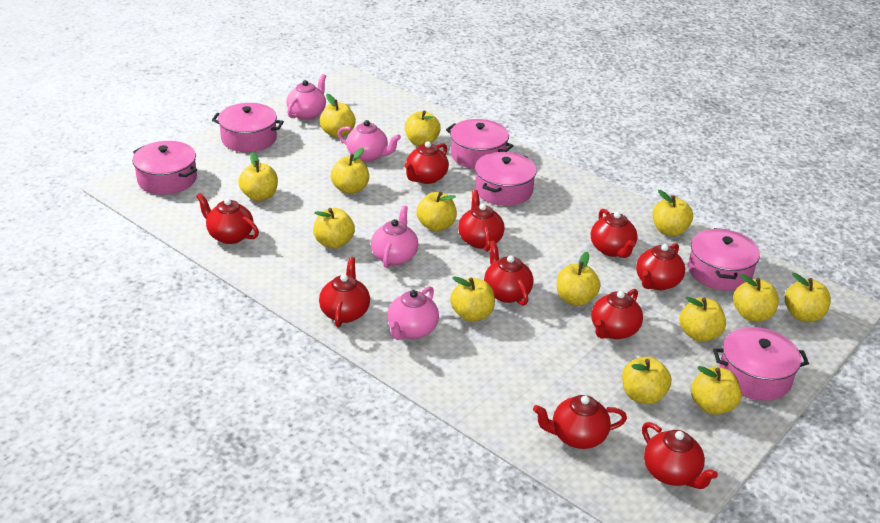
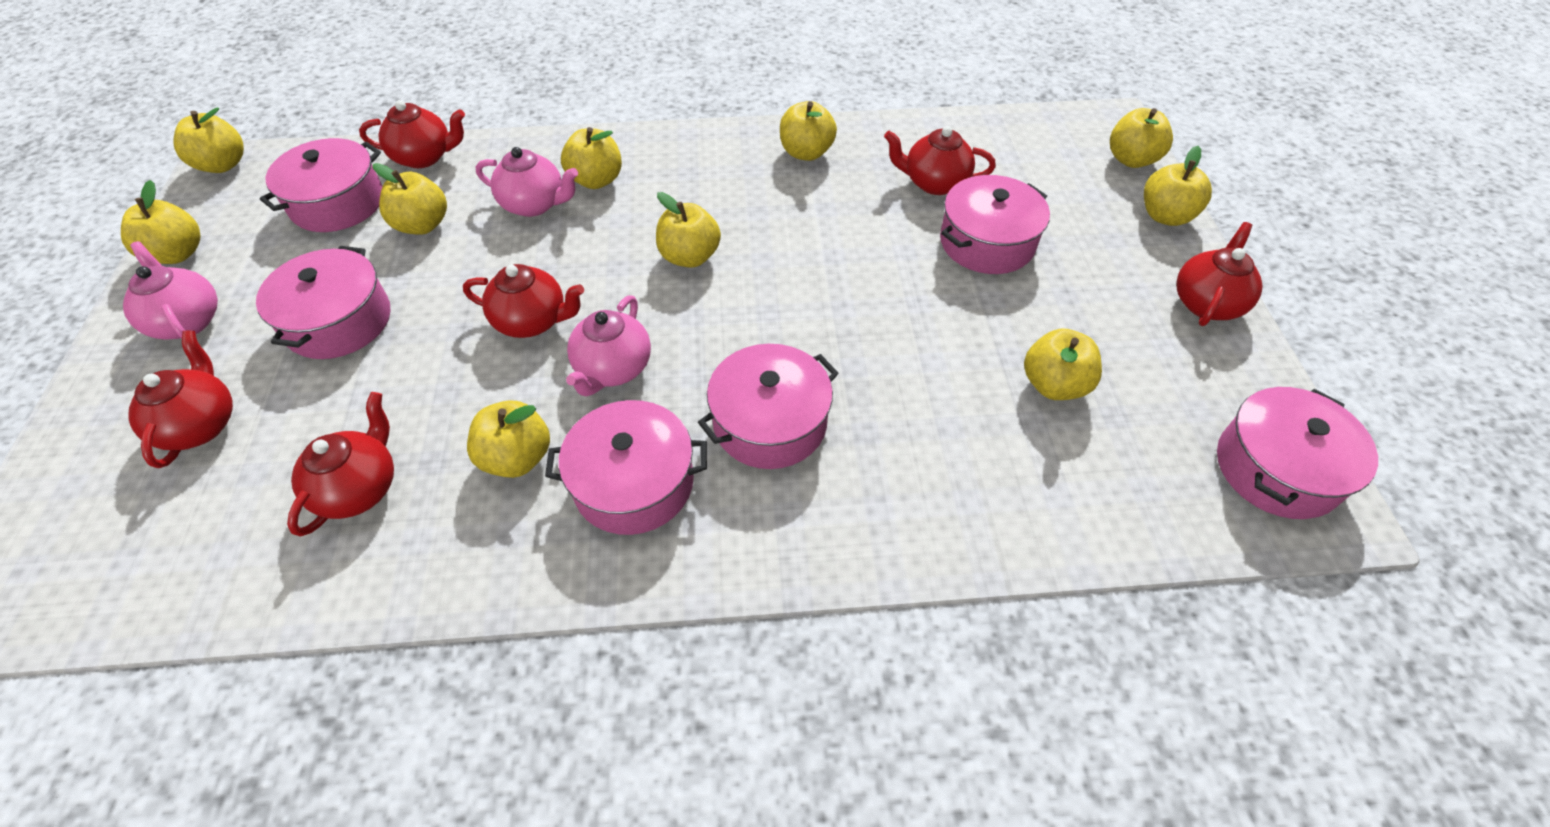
pink teapot: 4 -> 3
red teapot: 10 -> 6
yellow apple: 14 -> 10

